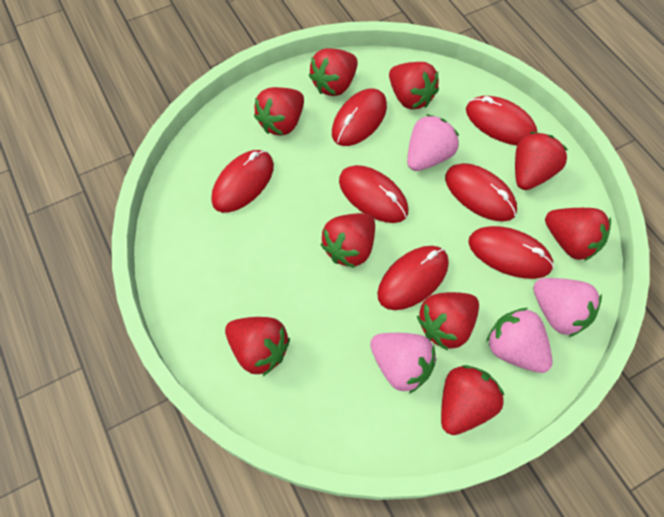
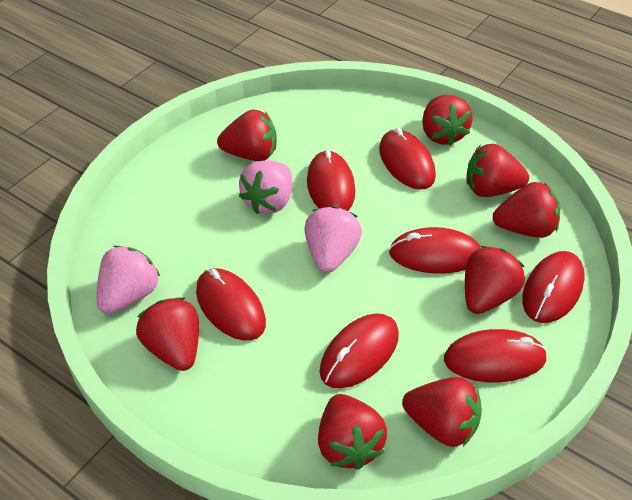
pink strawberry: 4 -> 3
red strawberry: 9 -> 8

